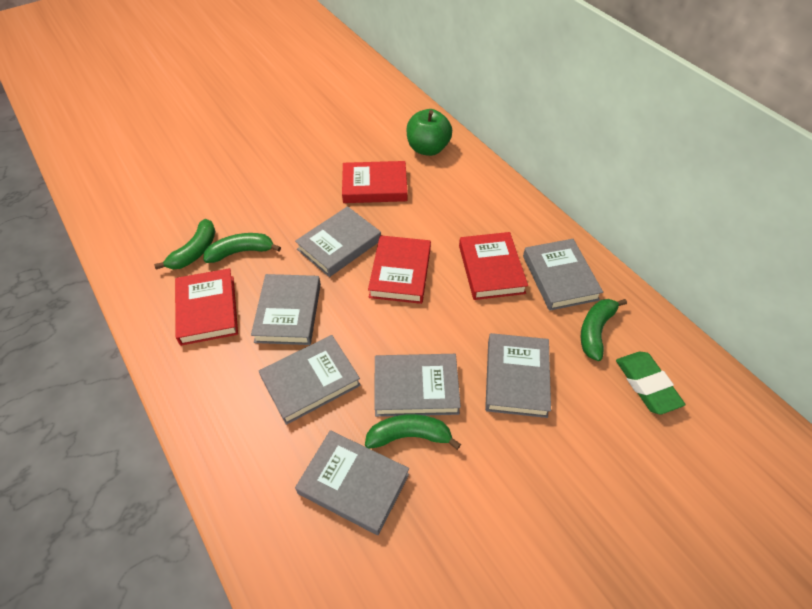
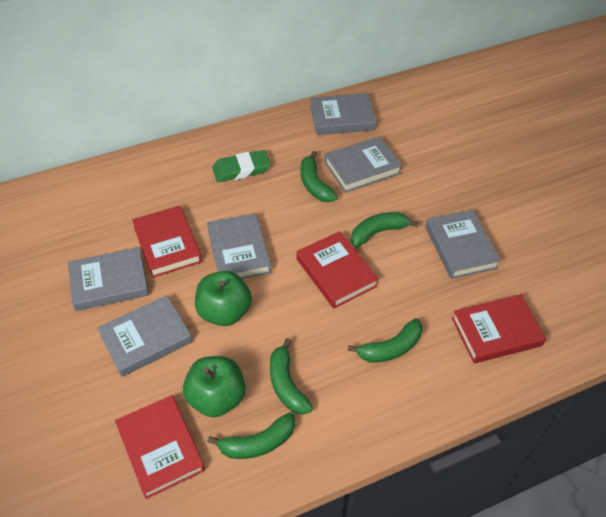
green apple: 1 -> 2
green banana: 4 -> 5
grey book: 7 -> 6

